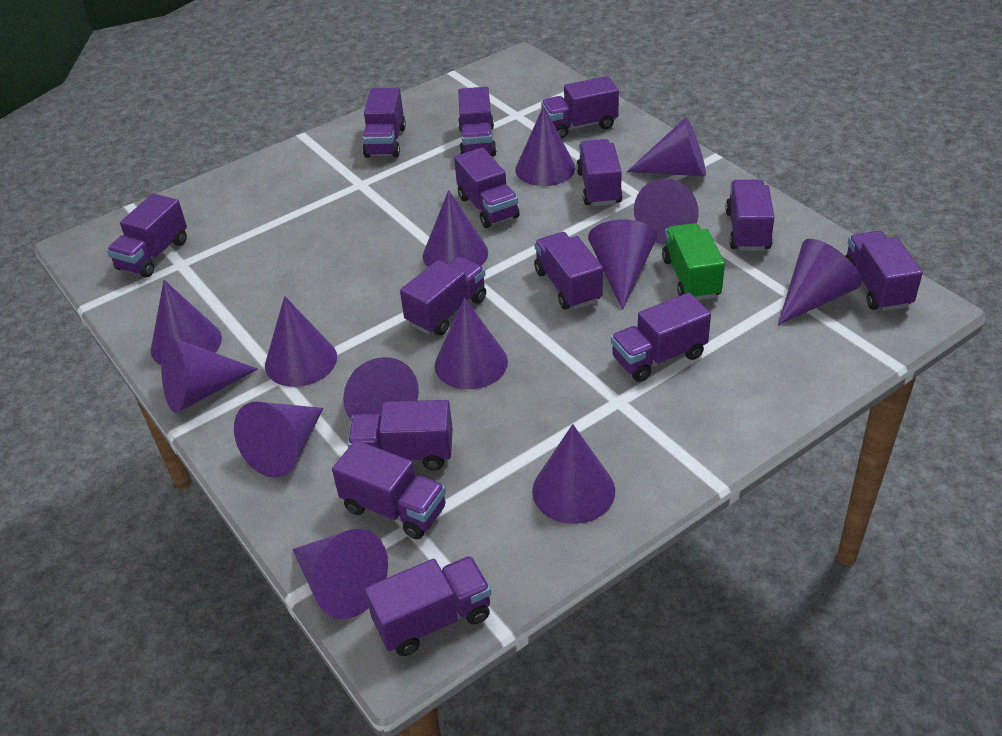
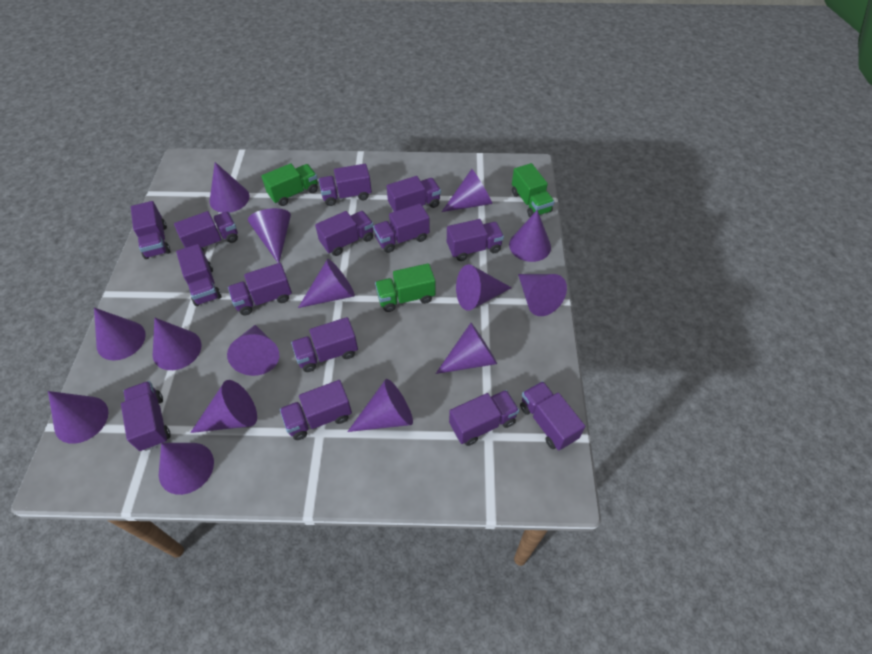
green truck: 1 -> 3
purple cone: 14 -> 15

